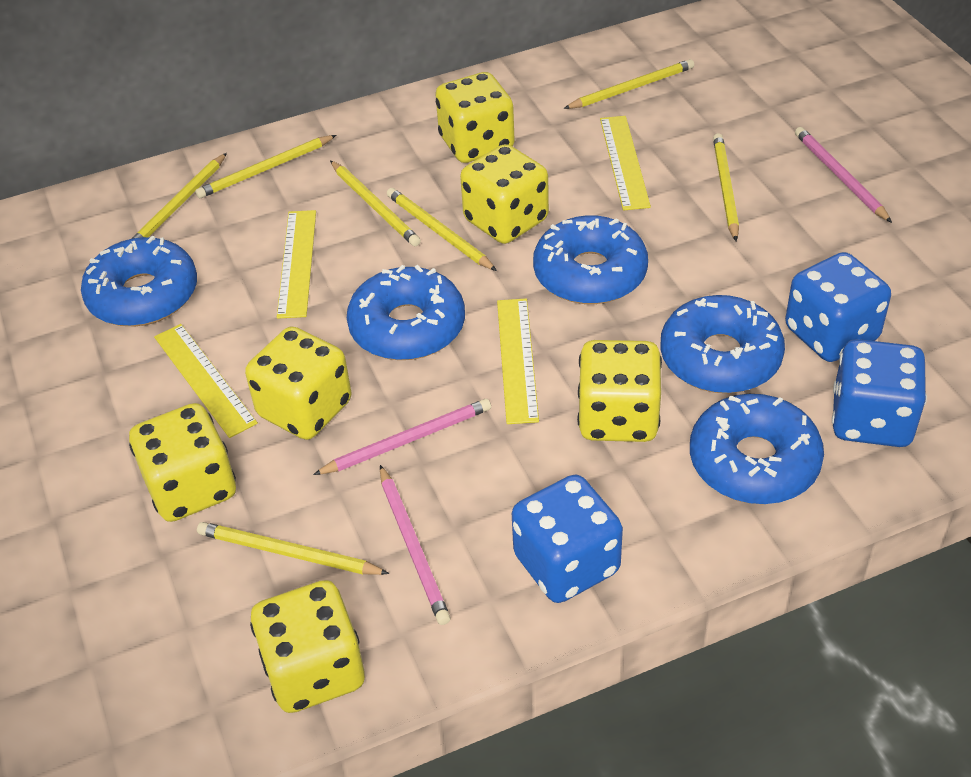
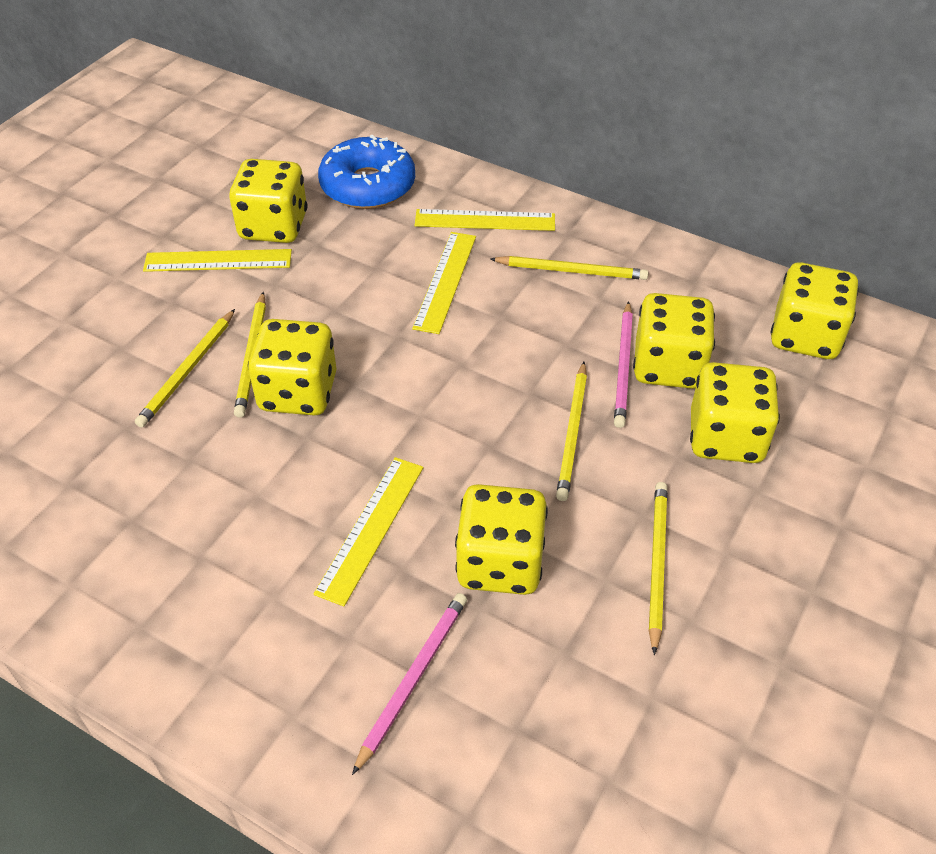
blue dice: 3 -> 0
blue donut: 5 -> 1
pink pencil: 3 -> 2
yellow pencil: 7 -> 5

